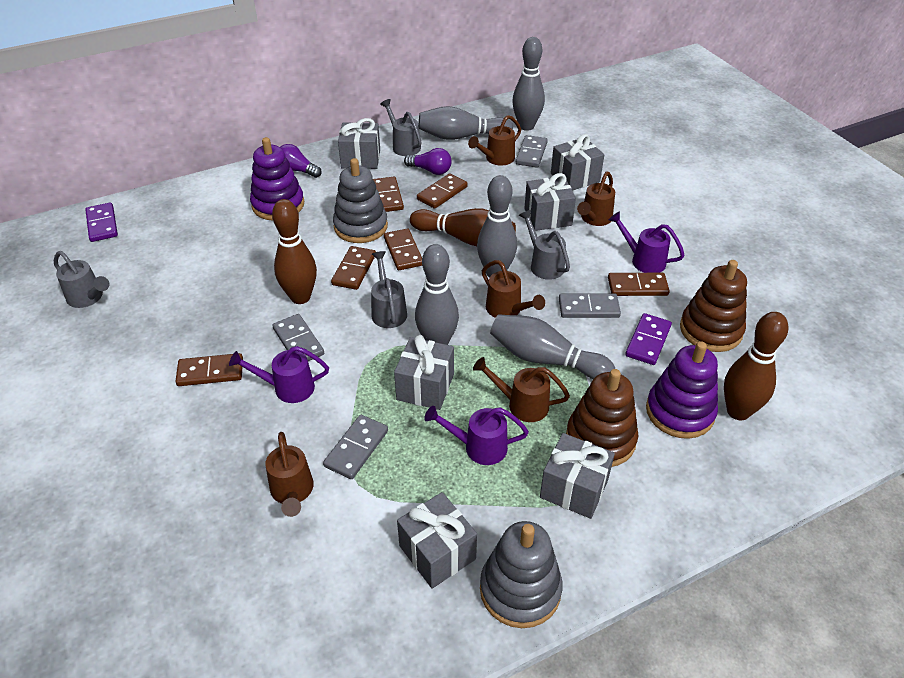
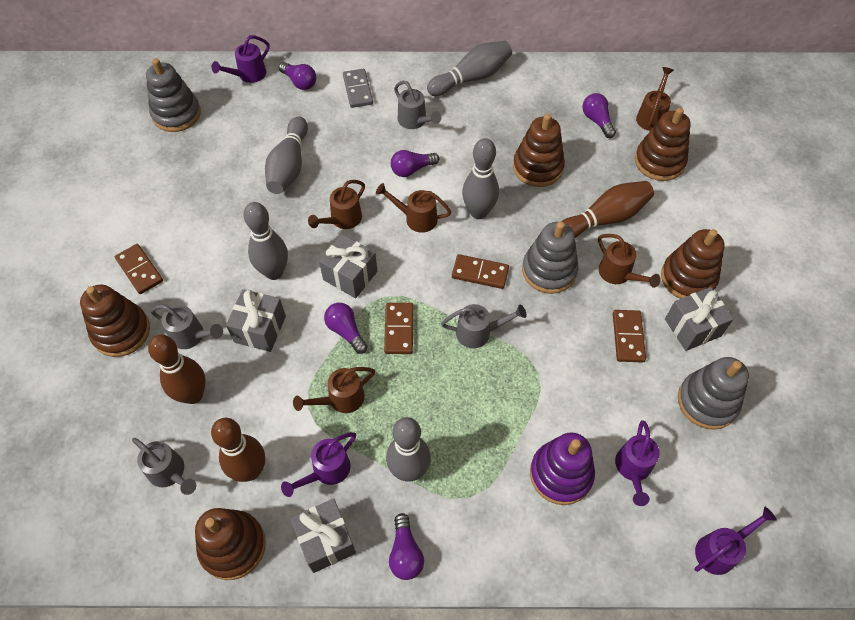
brown domino: 6 -> 4
brown stacking toy: 2 -> 5
grey domino: 4 -> 1
grey gift: 6 -> 4
grey stacking toy: 2 -> 3
purple domino: 2 -> 0
purple light bulb: 2 -> 5
purple stacking toy: 2 -> 1
purple watering can: 3 -> 4

